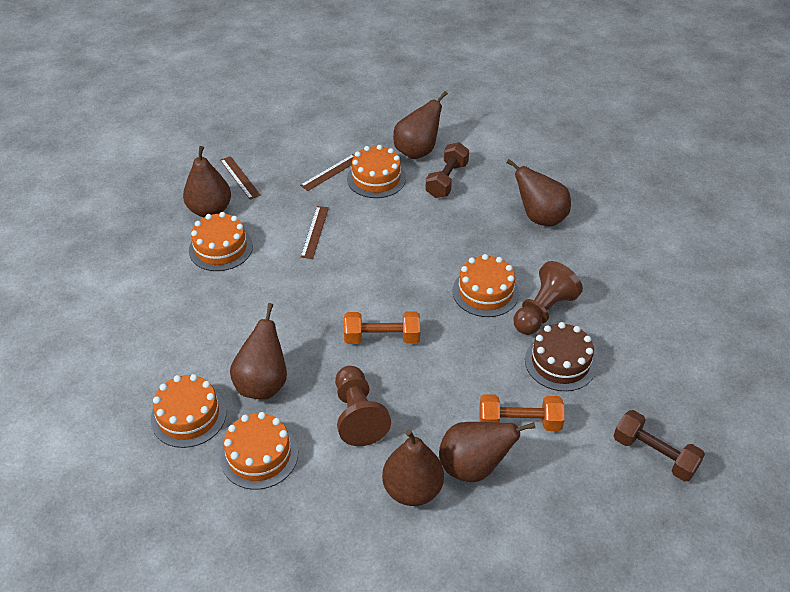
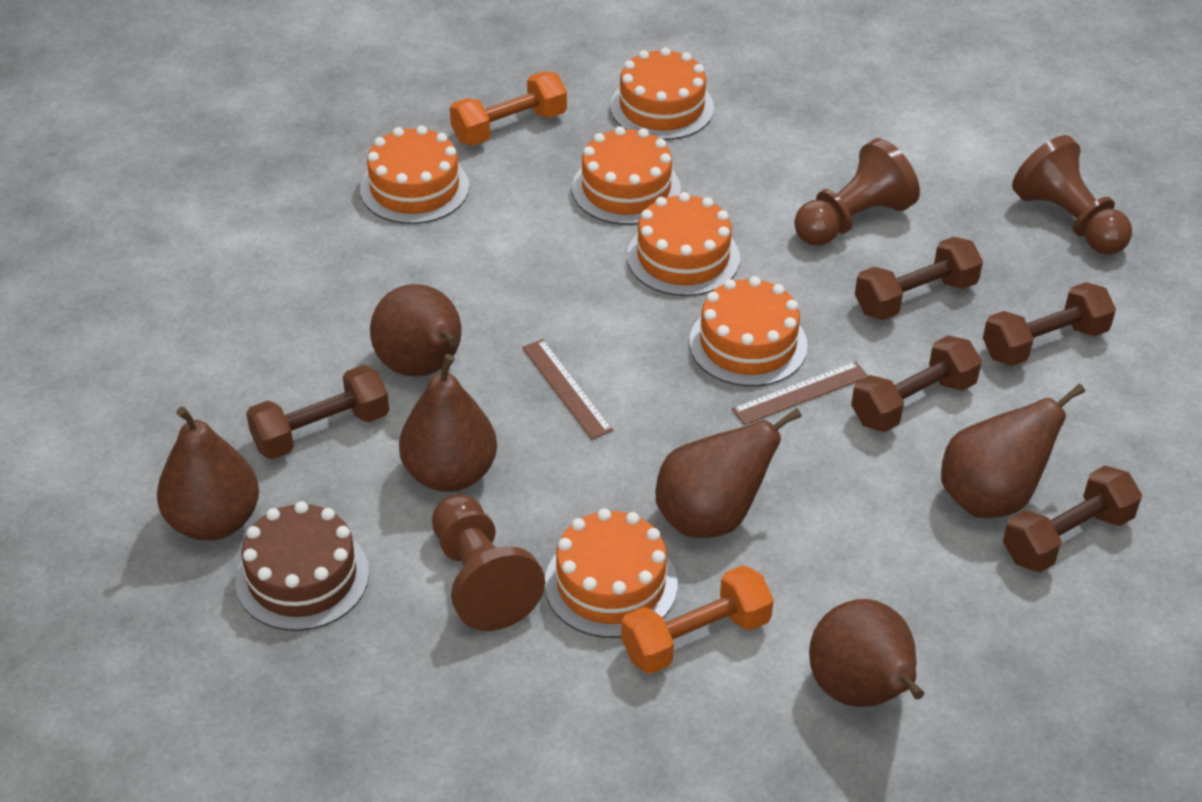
brown dumbbell: 2 -> 5
brown pawn: 2 -> 3
brown ruler: 3 -> 2
orange cake: 5 -> 6

